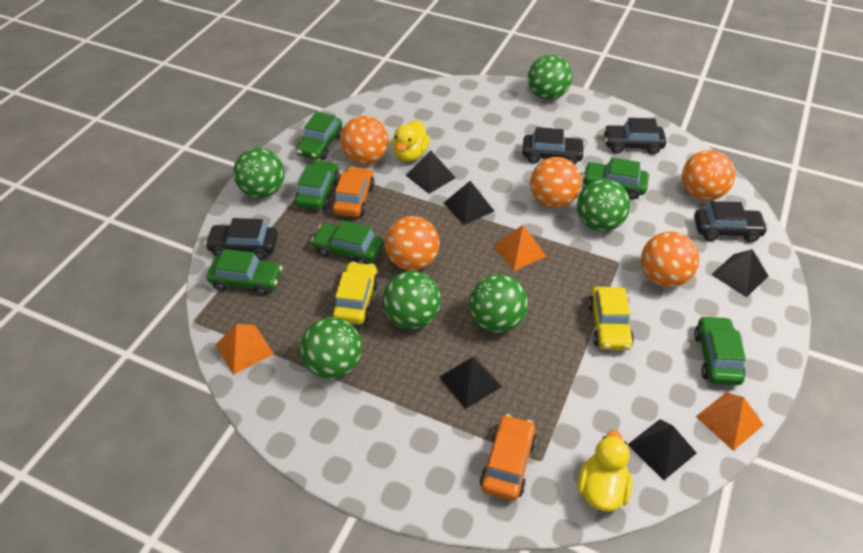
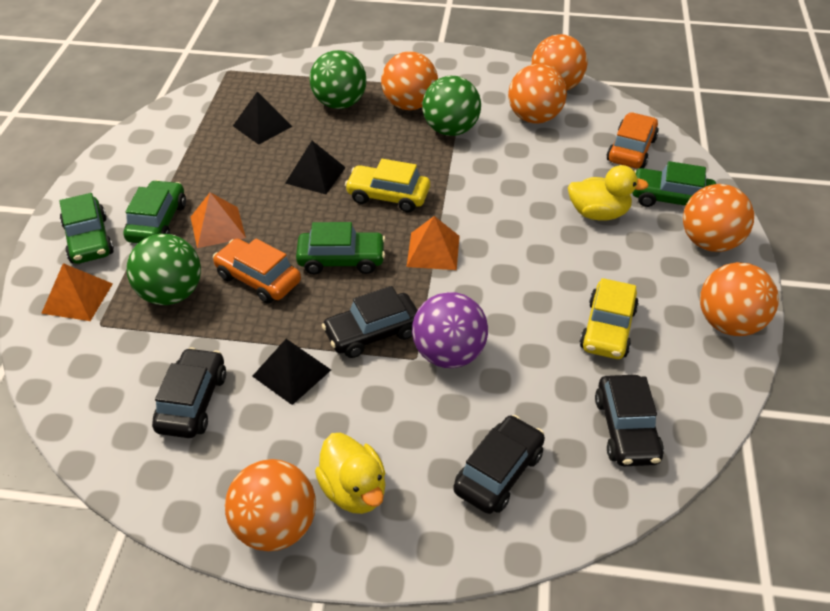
black pyramid: 5 -> 3
green ball: 6 -> 3
green car: 6 -> 4
orange ball: 5 -> 6
purple ball: 0 -> 1

